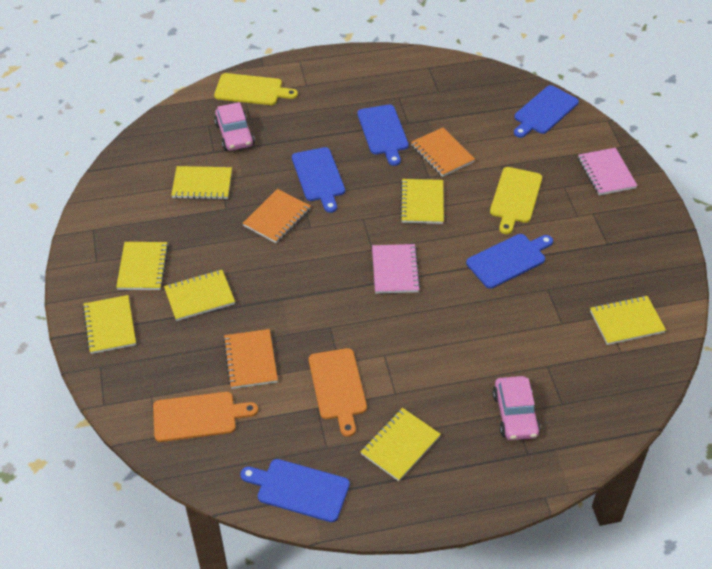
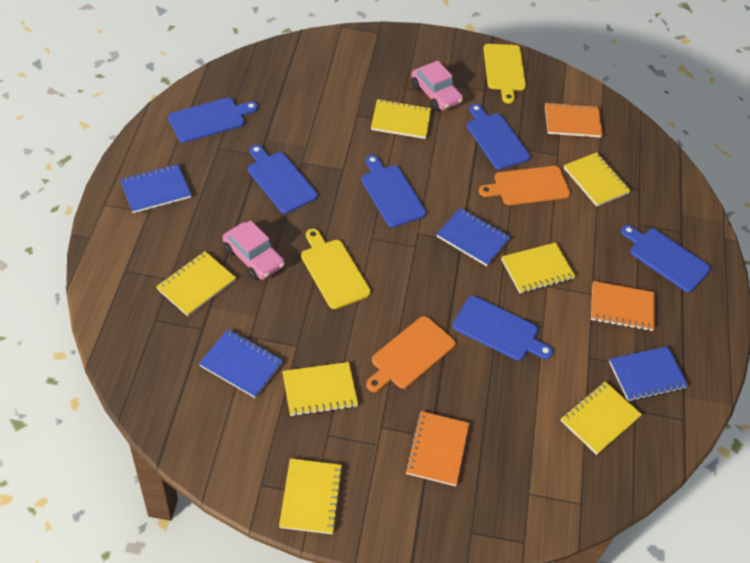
blue cutting board: 5 -> 6
blue notebook: 0 -> 4
pink notebook: 2 -> 0

